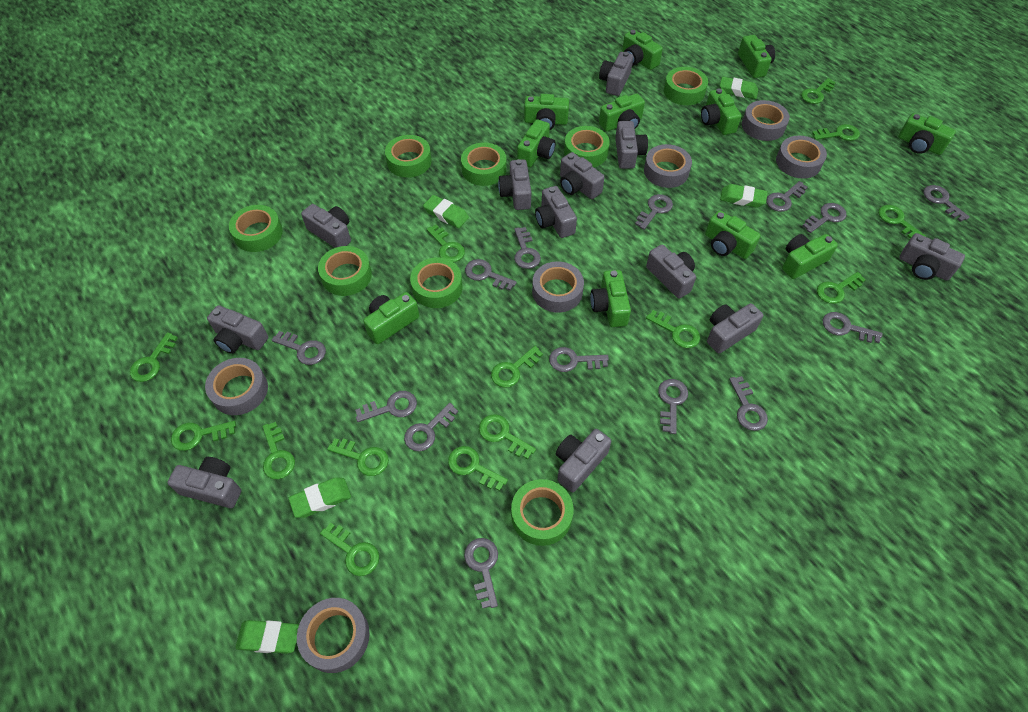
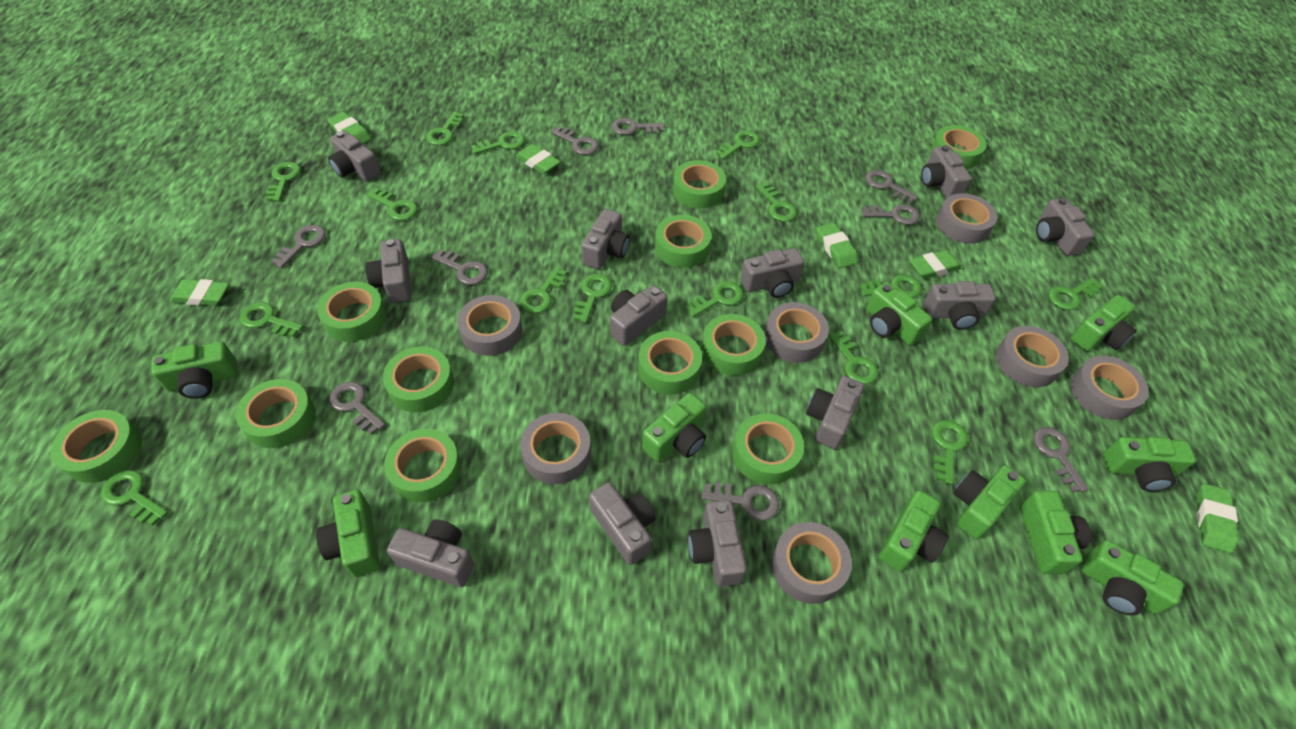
green camera: 11 -> 10
green eraser: 5 -> 6
green key: 14 -> 15
green tape: 8 -> 11
grey key: 14 -> 9
grey tape: 6 -> 7

